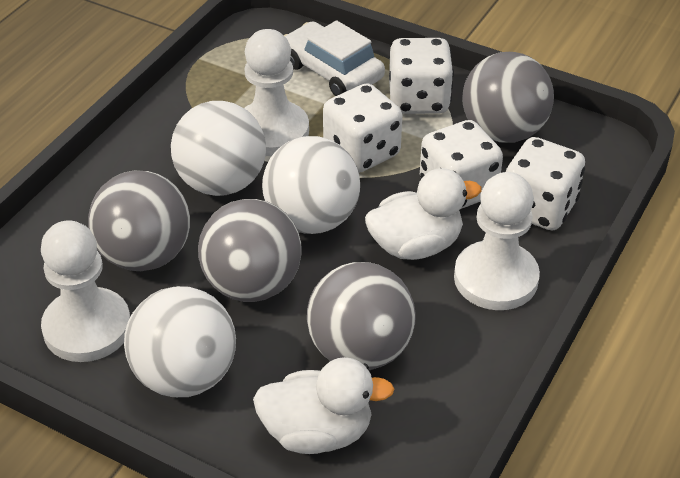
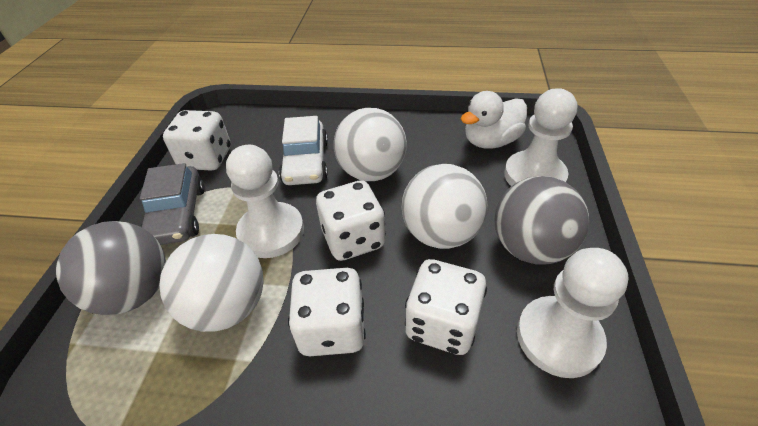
grey ball: 4 -> 2
grey car: 0 -> 1
white duck: 2 -> 1

